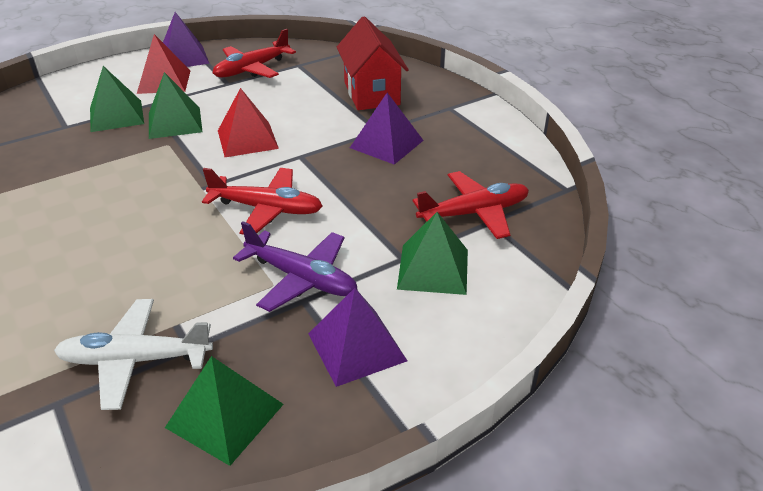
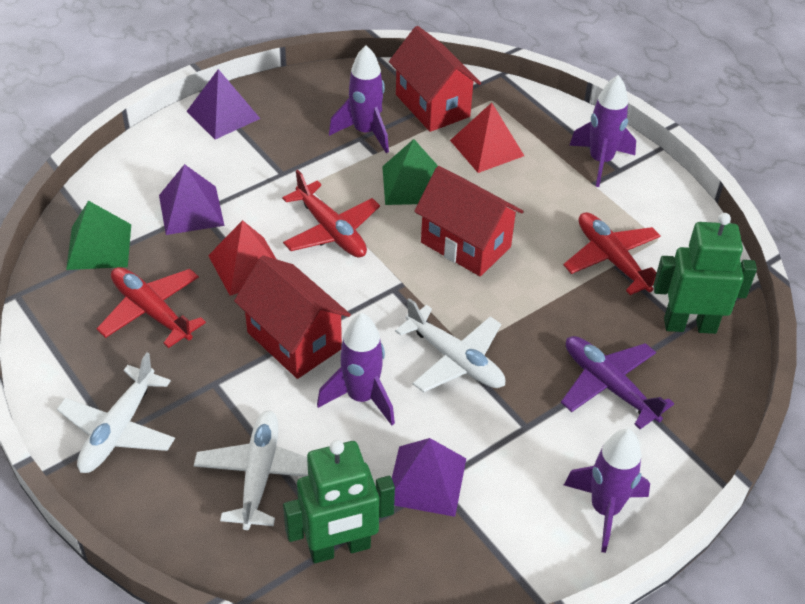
green pyramid: 4 -> 2
green robot: 0 -> 2
purple rocket: 0 -> 4
red house: 1 -> 3
white plane: 1 -> 3

